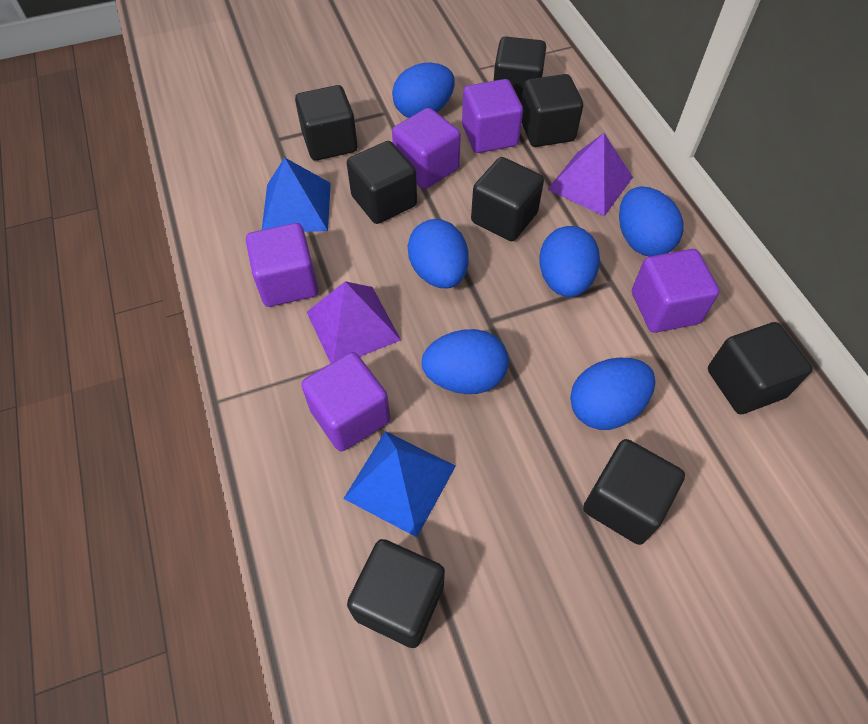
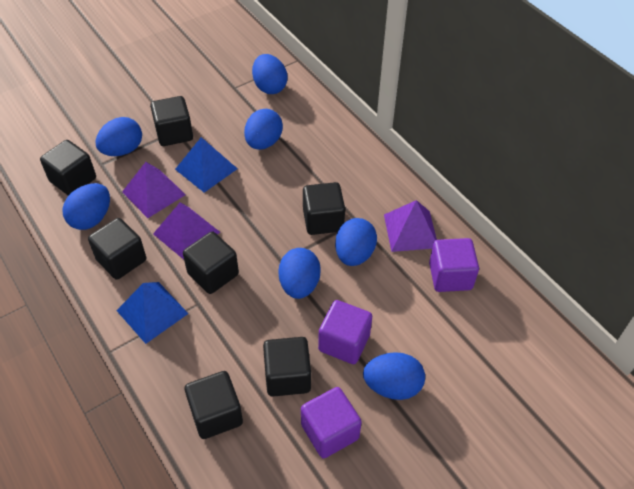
black cube: 8 -> 7
blue egg: 6 -> 7
purple cube: 5 -> 3
purple pyramid: 2 -> 3

